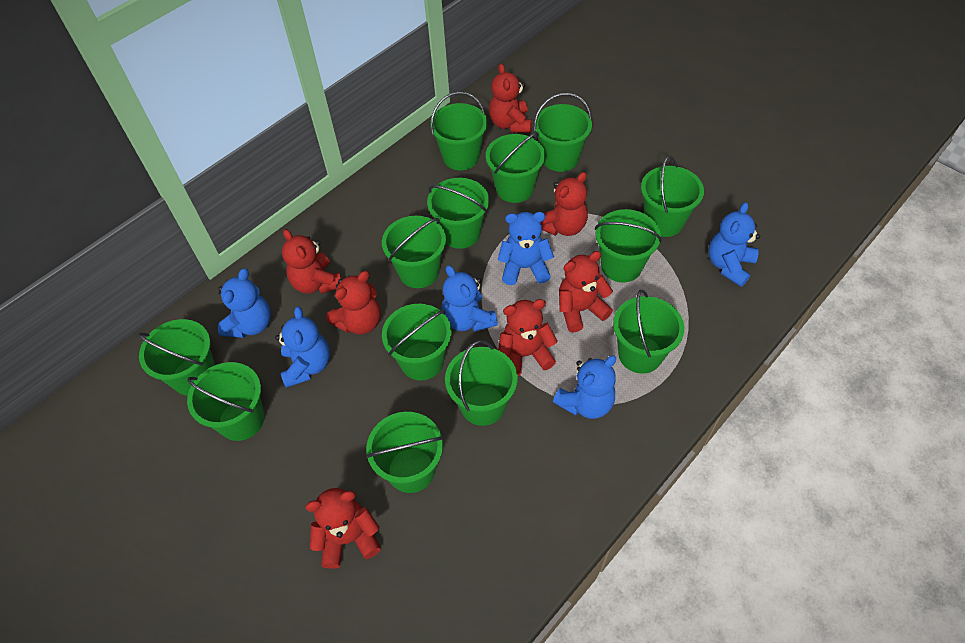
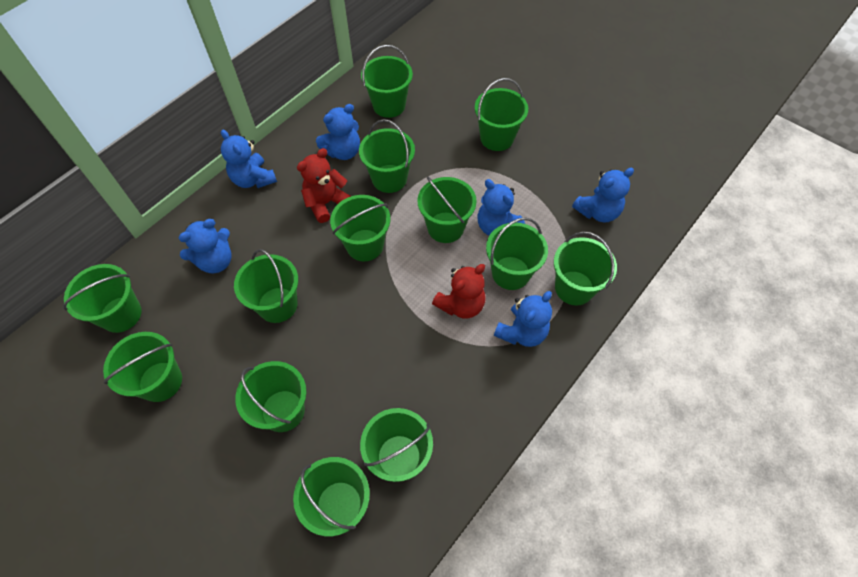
red teddy bear: 7 -> 2

